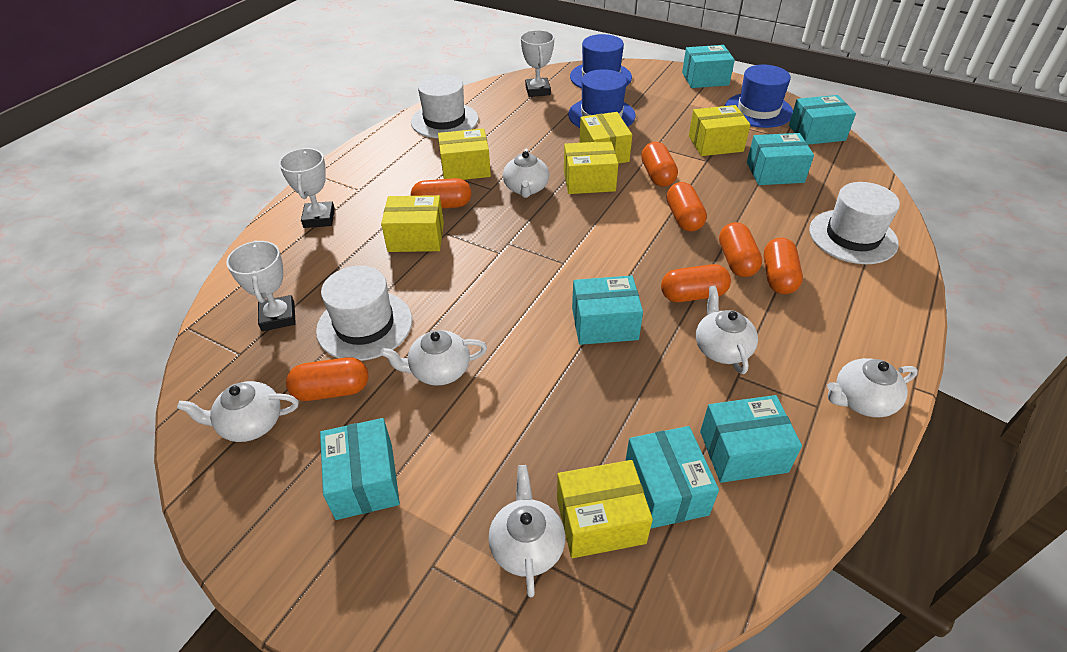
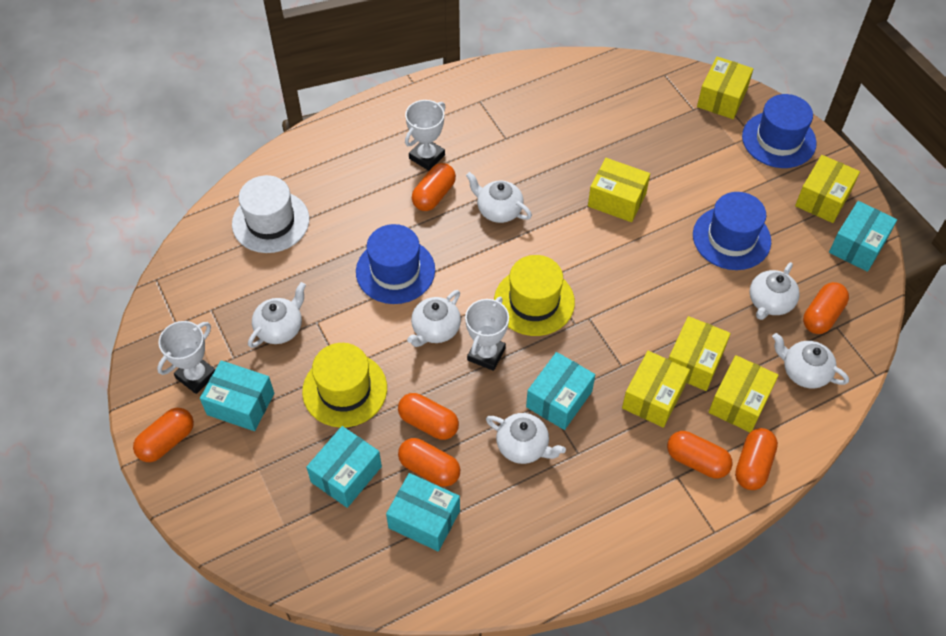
turquoise box: 7 -> 5
white hat: 3 -> 1
yellow hat: 0 -> 2

